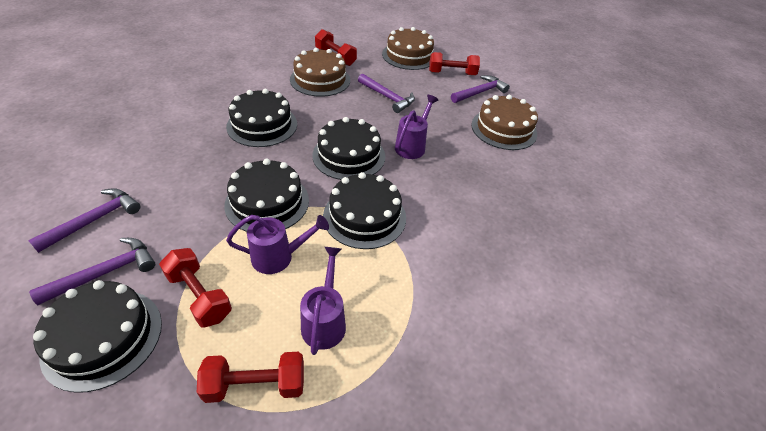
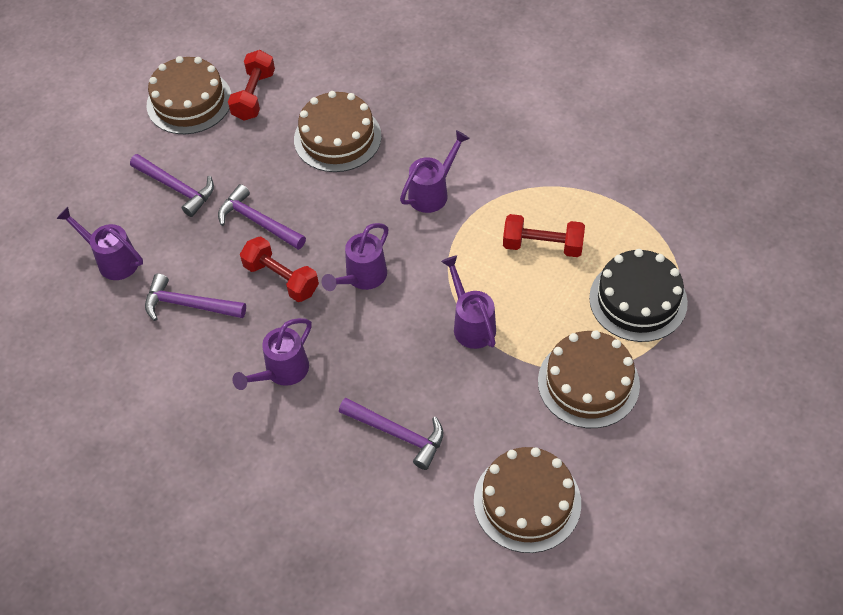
black cake: 5 -> 1
brown cake: 3 -> 4
purple watering can: 3 -> 5
red dumbbell: 4 -> 3

